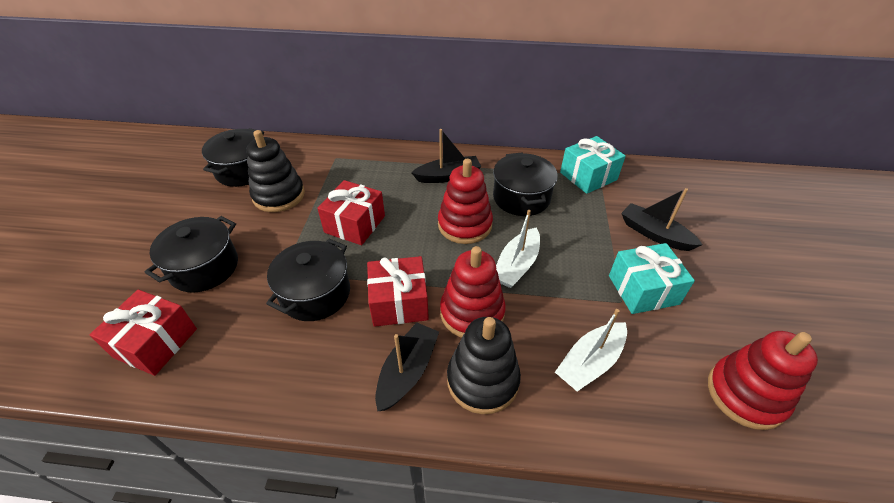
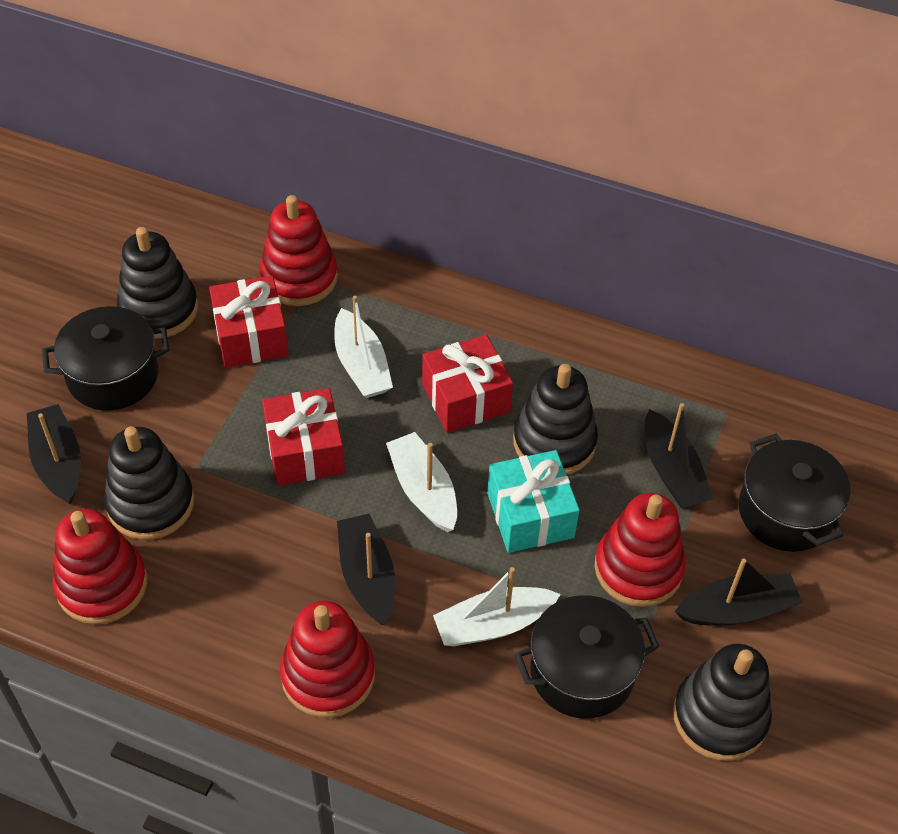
black boat: 3 -> 4
black pot: 4 -> 3
black stacking toy: 2 -> 4
red stacking toy: 3 -> 4
turquoise gift: 2 -> 1
white boat: 2 -> 3

